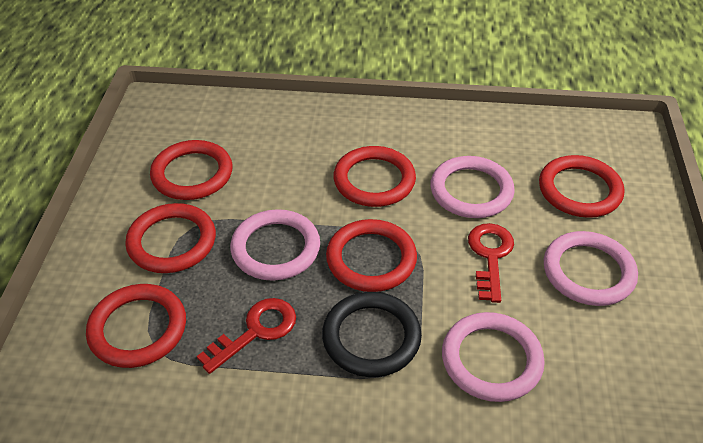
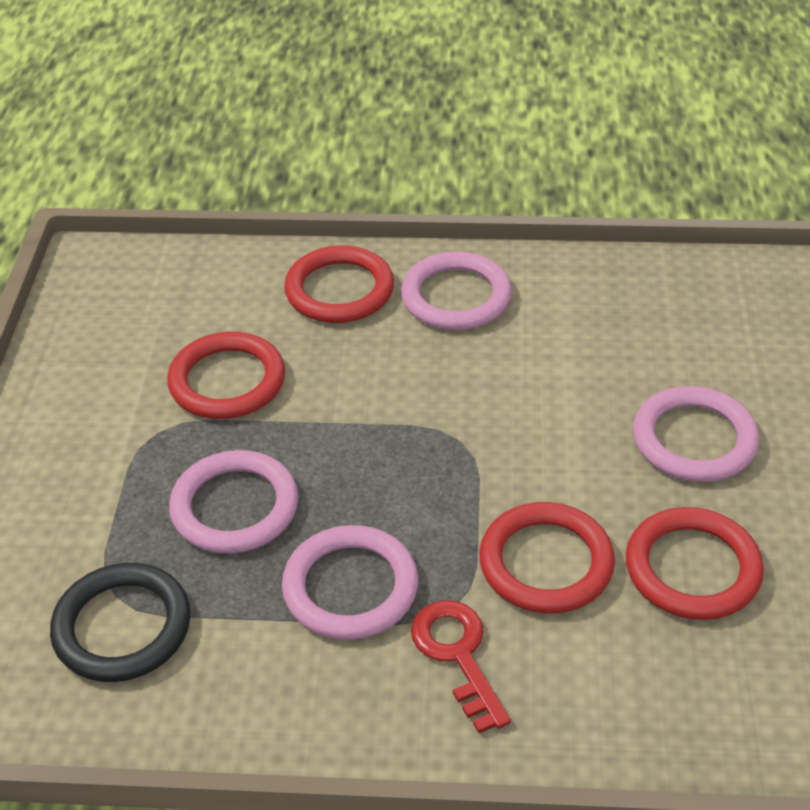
red key: 2 -> 1
red ring: 6 -> 4

